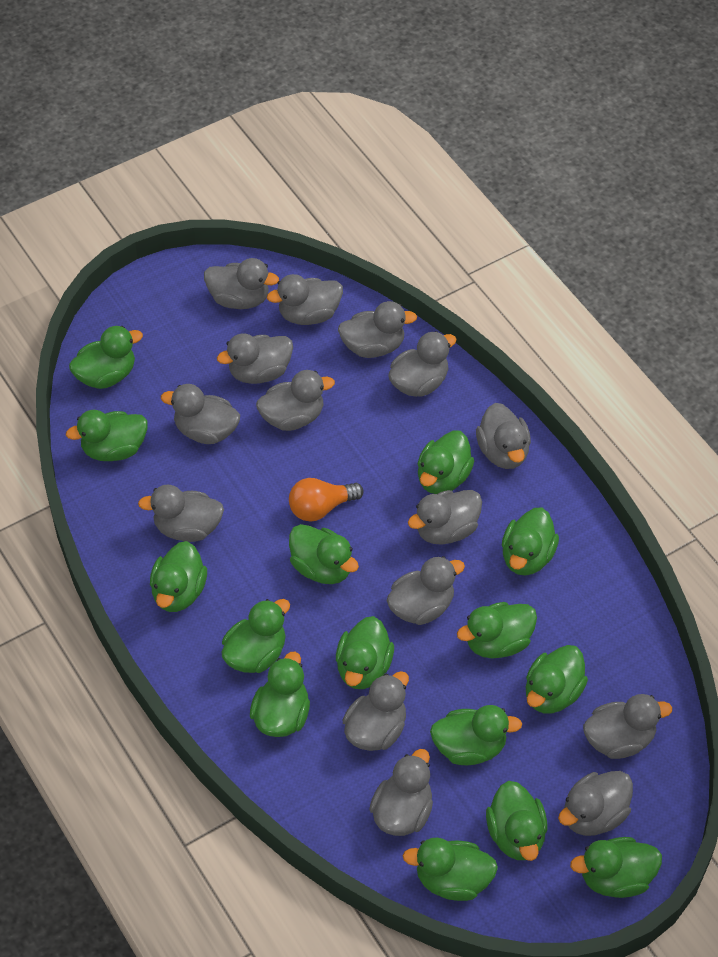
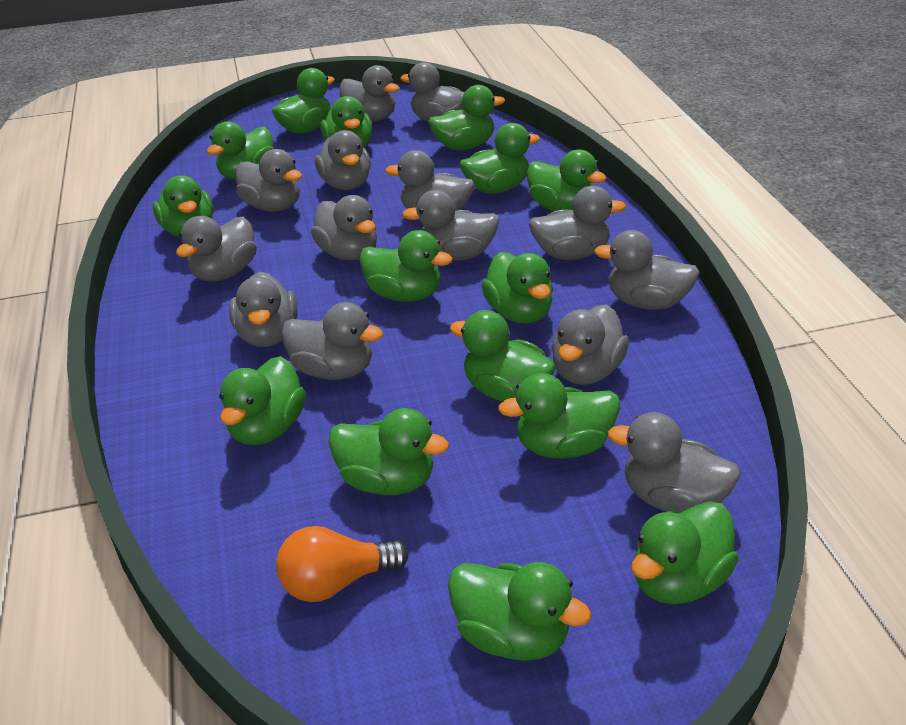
grey duck: 15 -> 14

